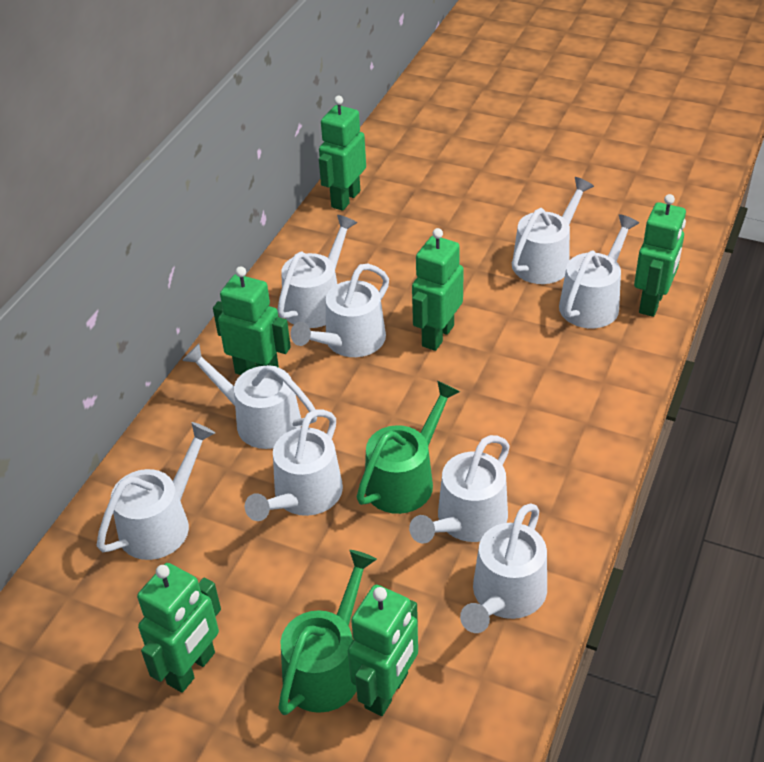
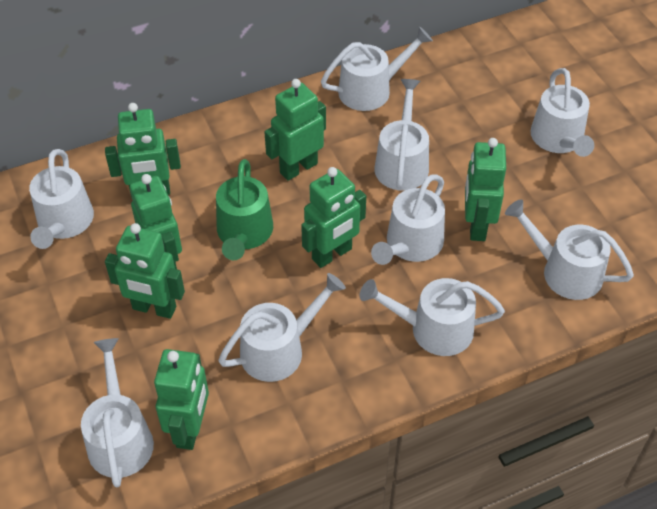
green robot: 6 -> 7
green watering can: 2 -> 1

